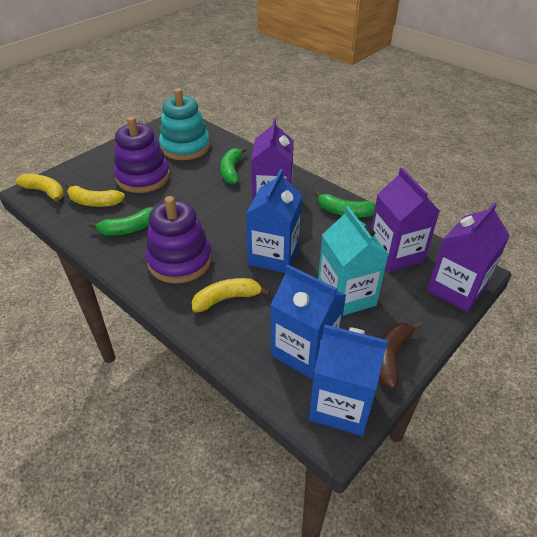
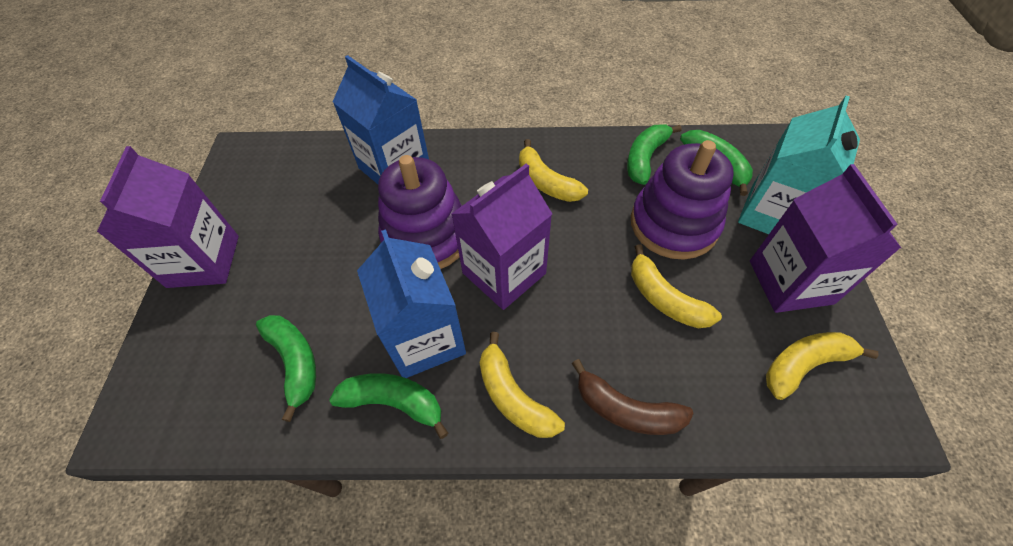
blue carton: 3 -> 2
green banana: 3 -> 4
turquoise stacking toy: 1 -> 0
yellow banana: 3 -> 4

